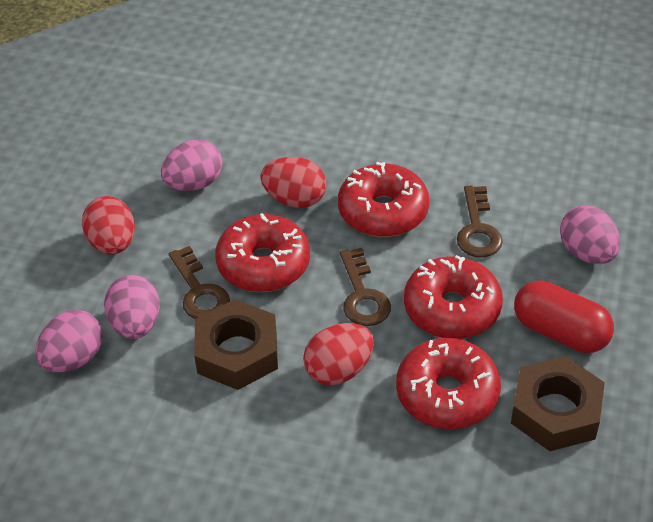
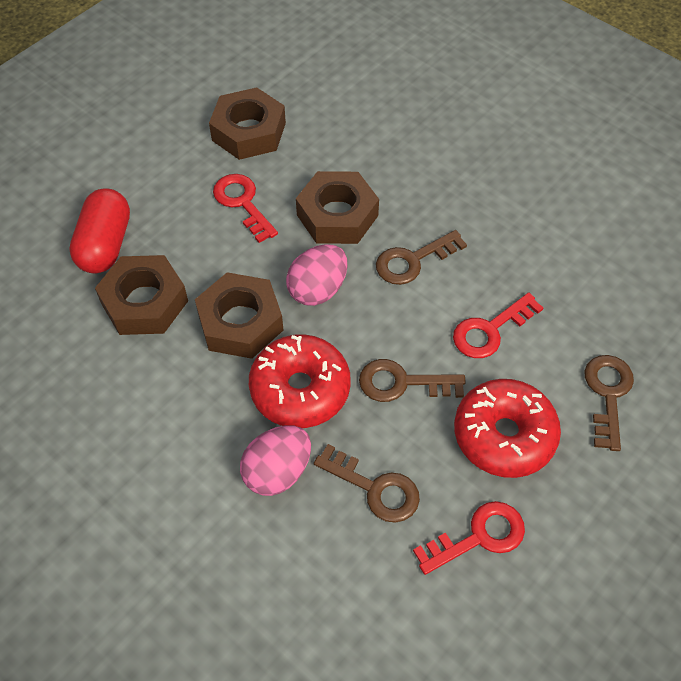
brown key: 3 -> 4
brown nut: 2 -> 4
pink egg: 4 -> 2
red donut: 4 -> 2
red egg: 3 -> 0
red key: 0 -> 3

